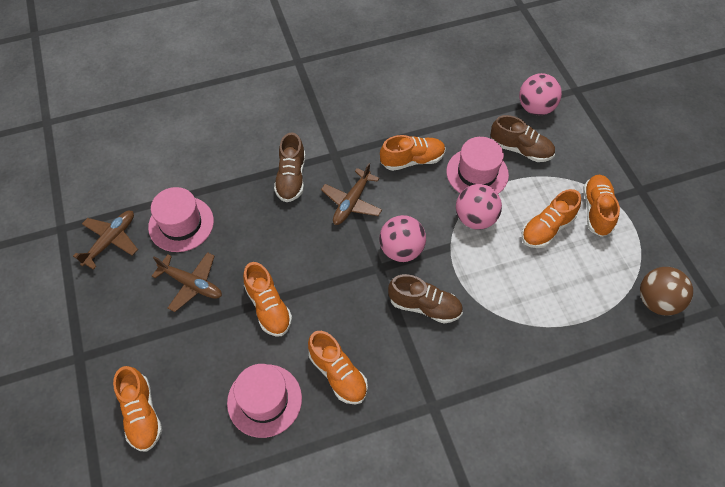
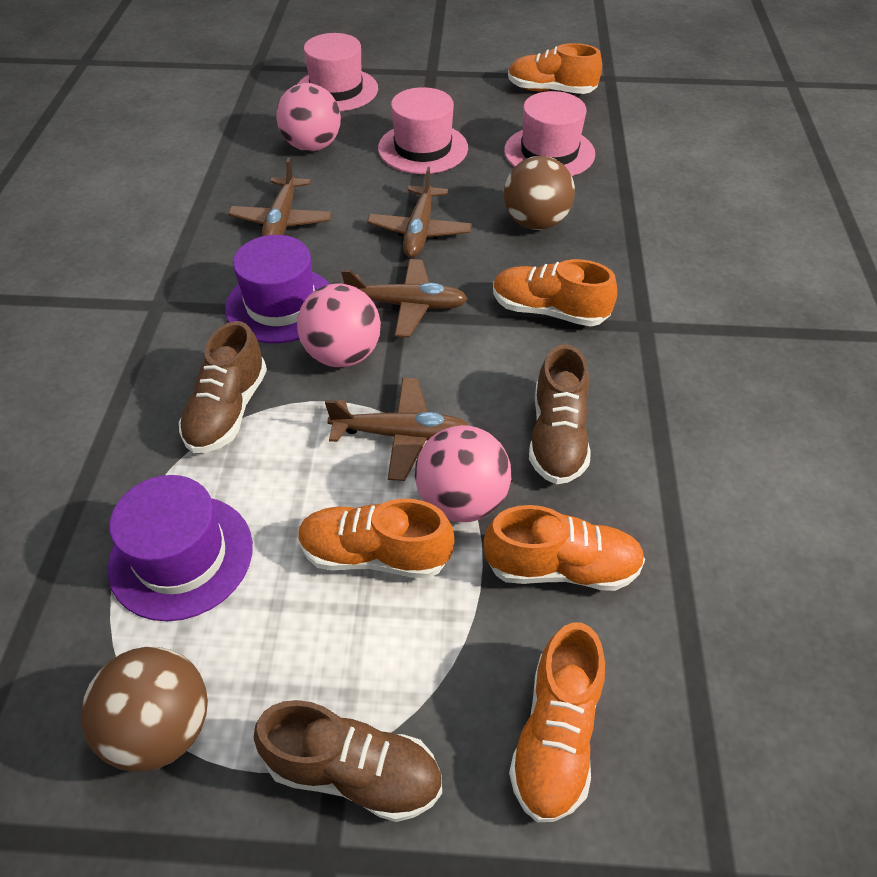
brown ball: 1 -> 2
brown plane: 3 -> 4
orange shoe: 6 -> 5
purple hat: 0 -> 2

